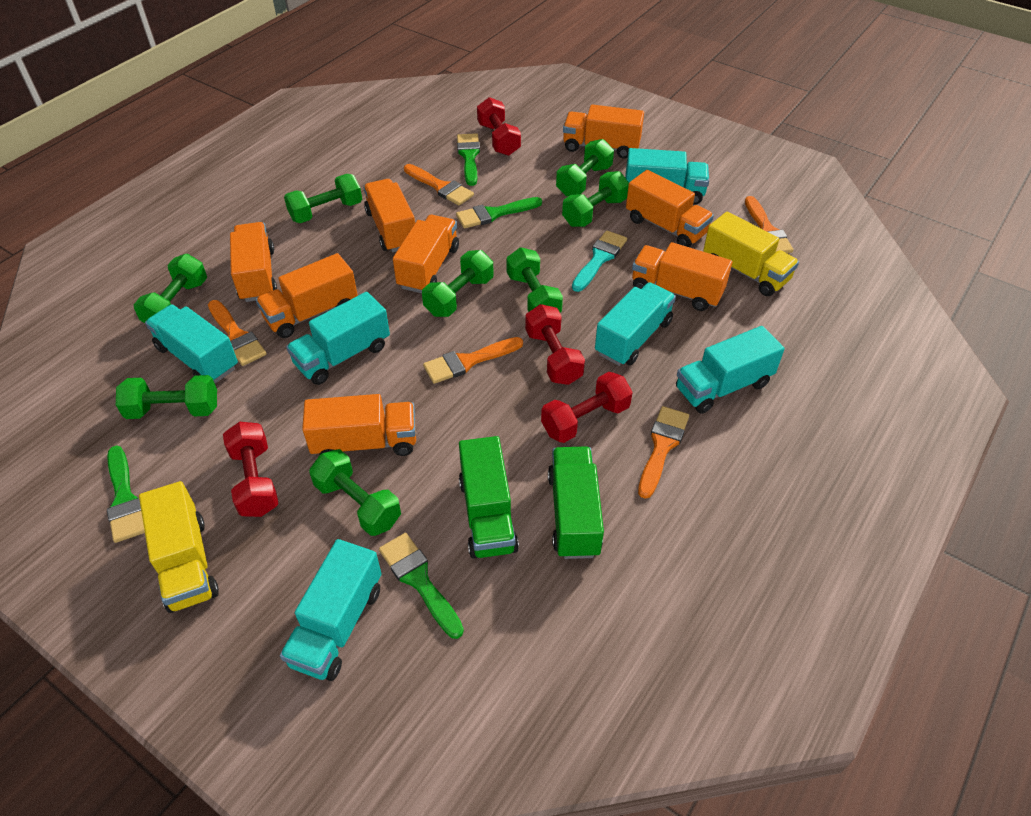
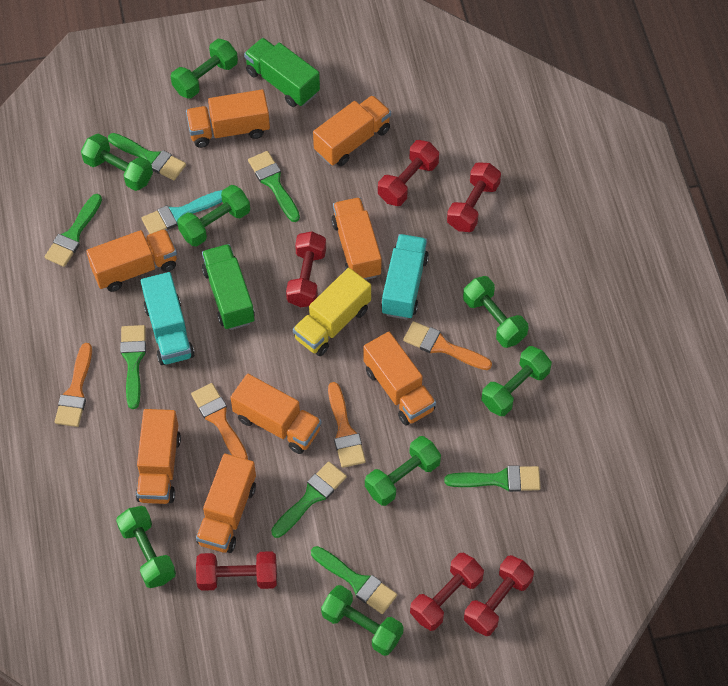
green brush: 4 -> 7
orange brush: 5 -> 4
red dumbbell: 4 -> 6
turquoise truck: 6 -> 2
yellow truck: 2 -> 1

